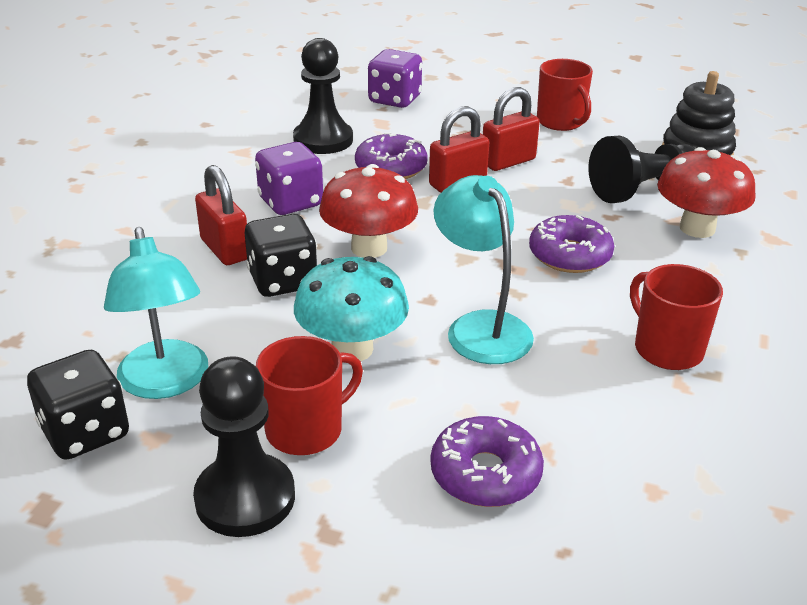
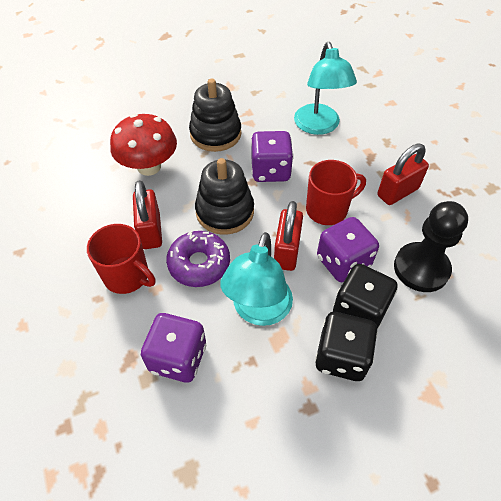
black pawn: 3 -> 1
black stacking toy: 1 -> 2
purple dice: 2 -> 3
purple donut: 3 -> 1
red mug: 3 -> 2
red mushroom: 2 -> 1
turquoise mushroom: 1 -> 0

